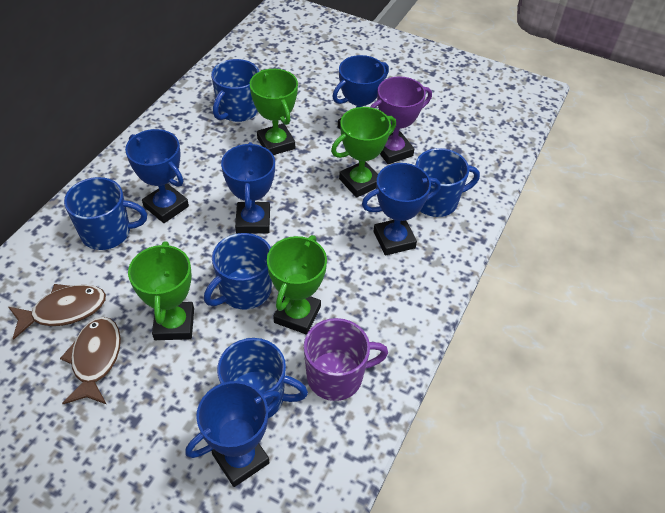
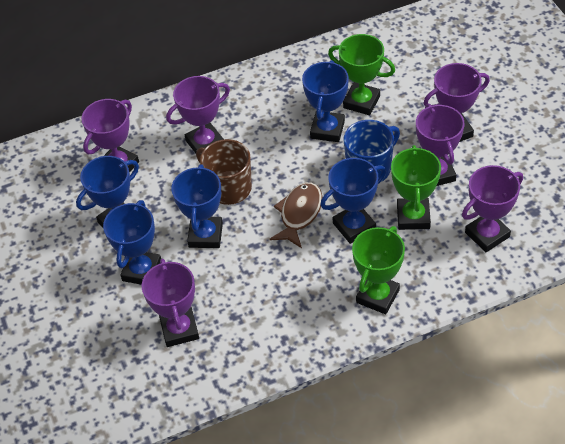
blue mug: 5 -> 1
brown fish: 2 -> 1
brown mug: 0 -> 1
green trophy: 4 -> 3
purple mug: 1 -> 0
purple trophy: 1 -> 6

